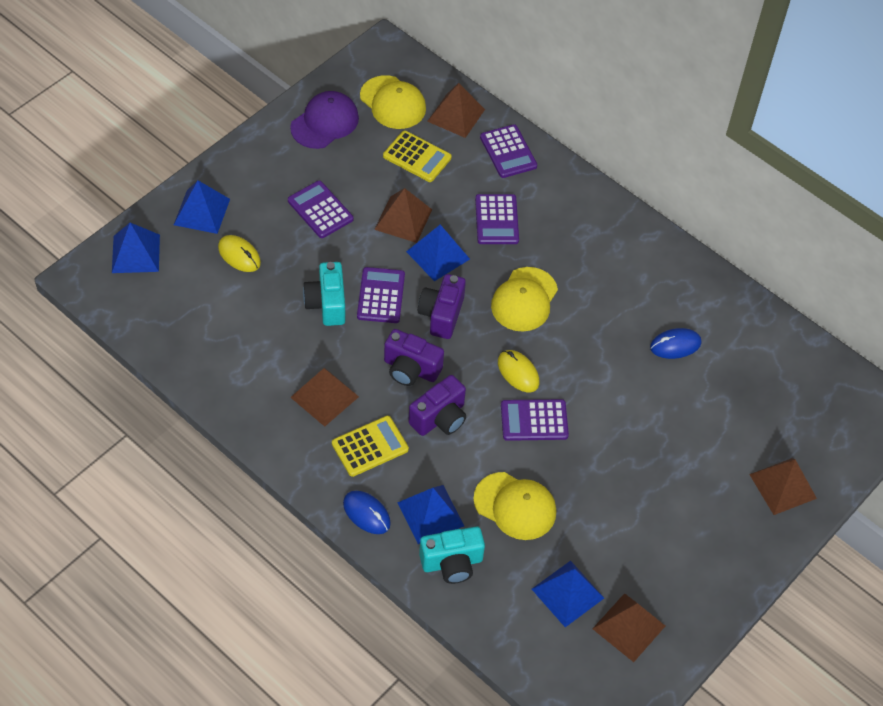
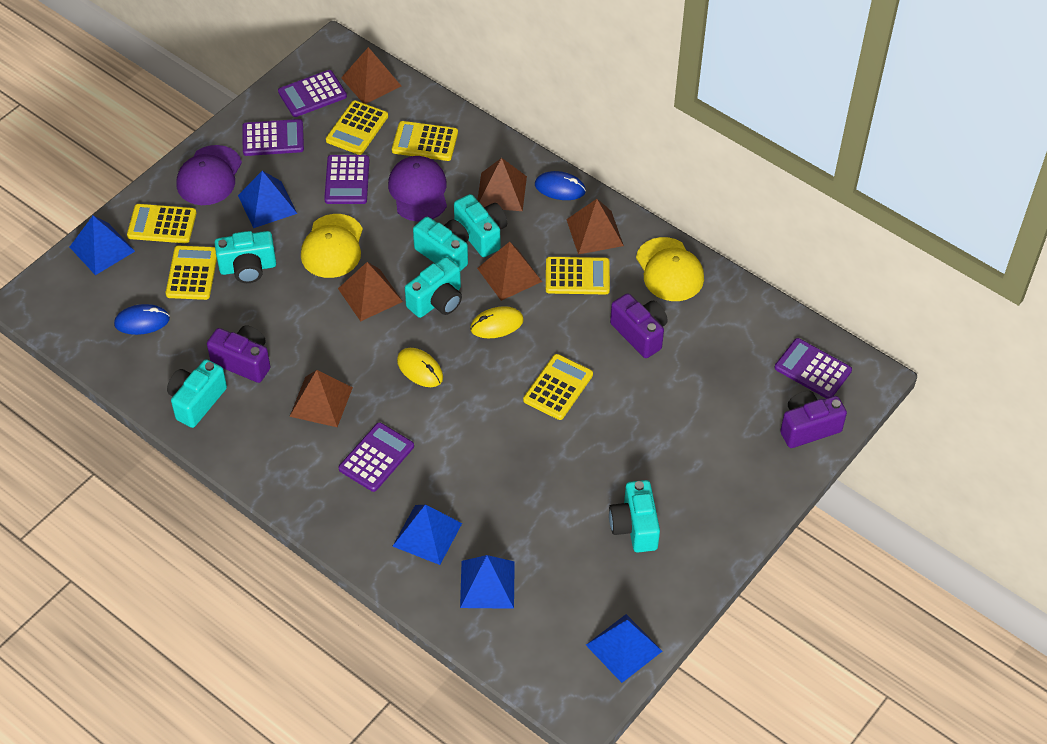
brown pyramid: 5 -> 6
purple cap: 1 -> 2
turquoise camera: 2 -> 6
yellow calculator: 2 -> 6
yellow cap: 3 -> 2

